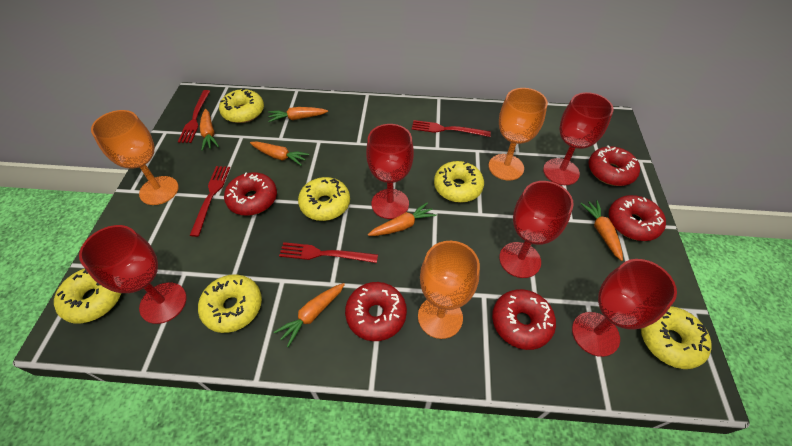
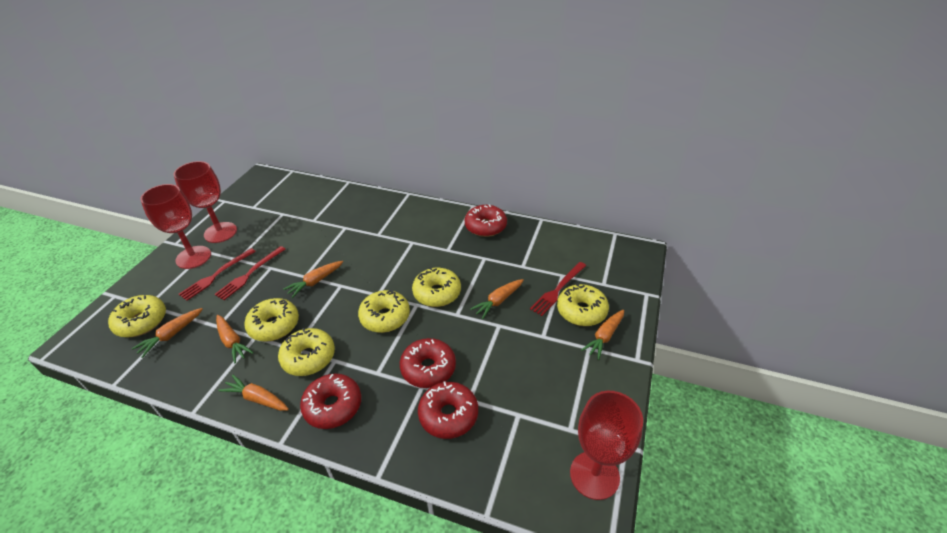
orange goblet: 3 -> 0
red donut: 5 -> 4
red fork: 4 -> 3
red goblet: 5 -> 3

